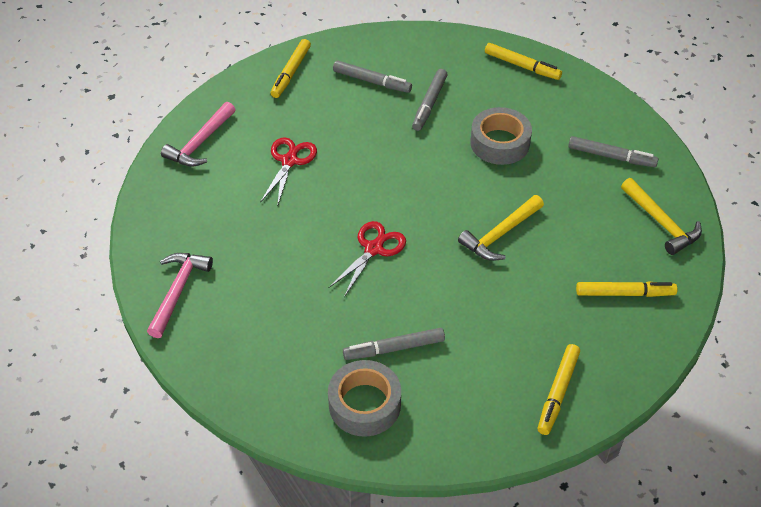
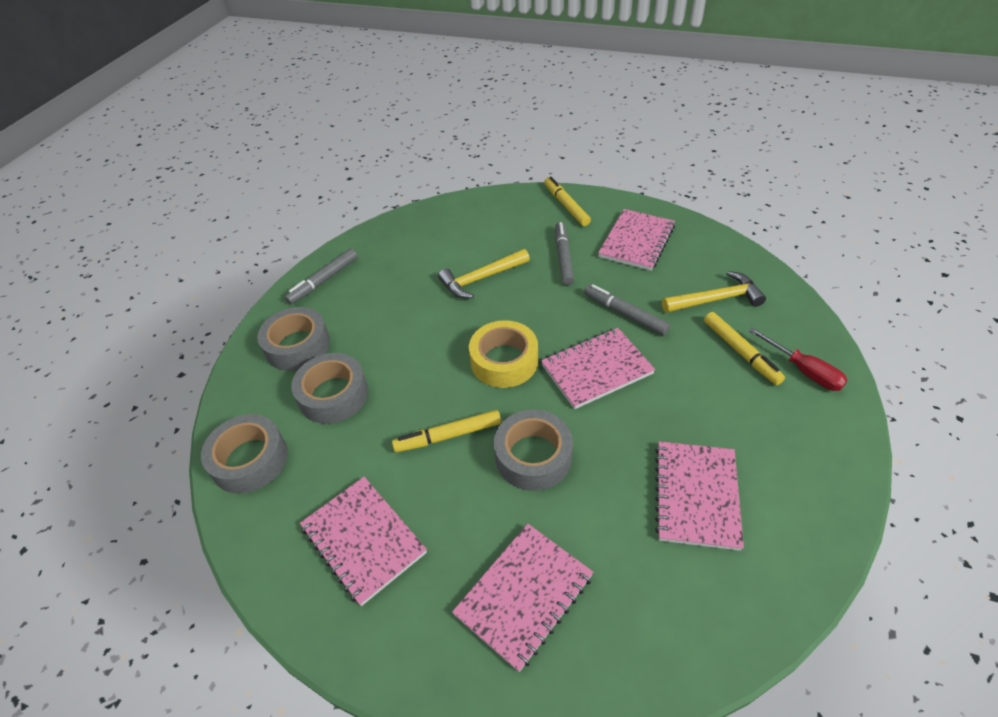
grey marker: 4 -> 3
grey tape: 2 -> 4
pink hammer: 2 -> 0
pink notebook: 0 -> 5
red scissors: 2 -> 0
red screwdriver: 0 -> 1
yellow marker: 4 -> 3
yellow tape: 0 -> 1

